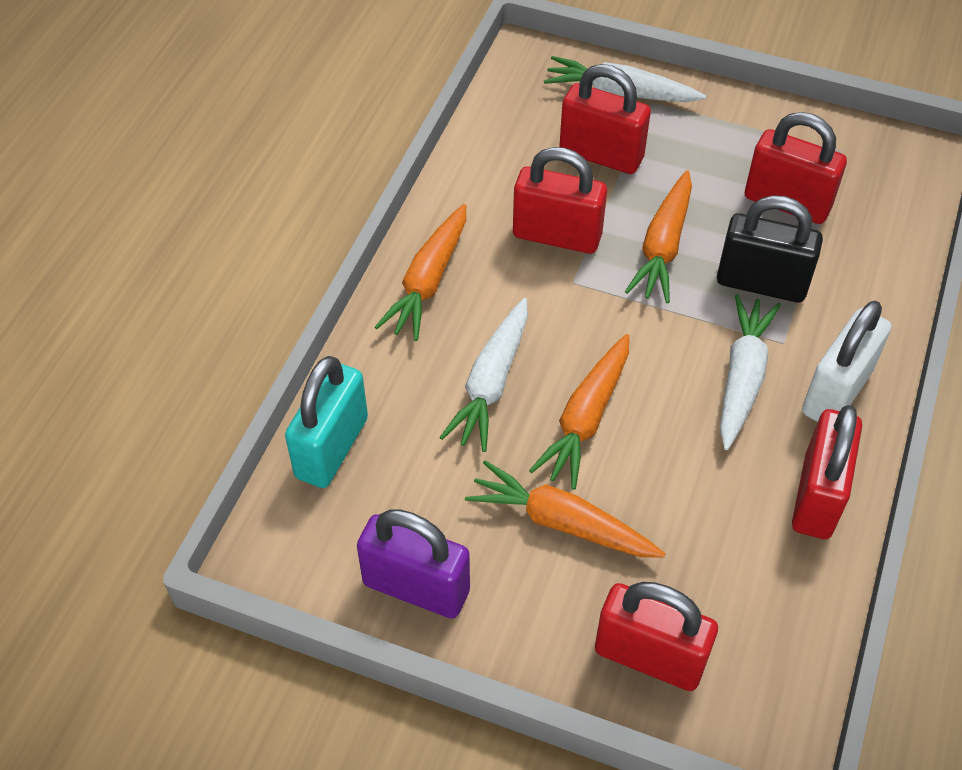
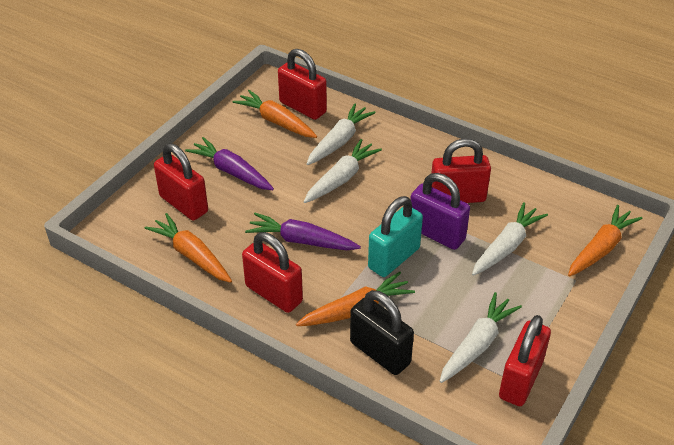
purple carrot: 0 -> 2
white carrot: 3 -> 4
white padlock: 1 -> 0

